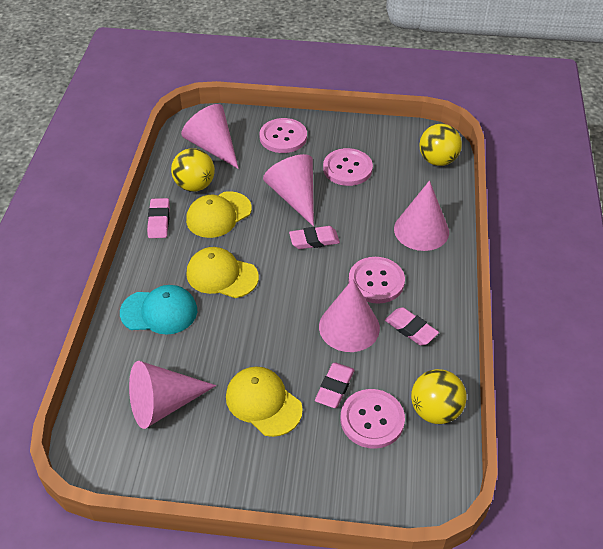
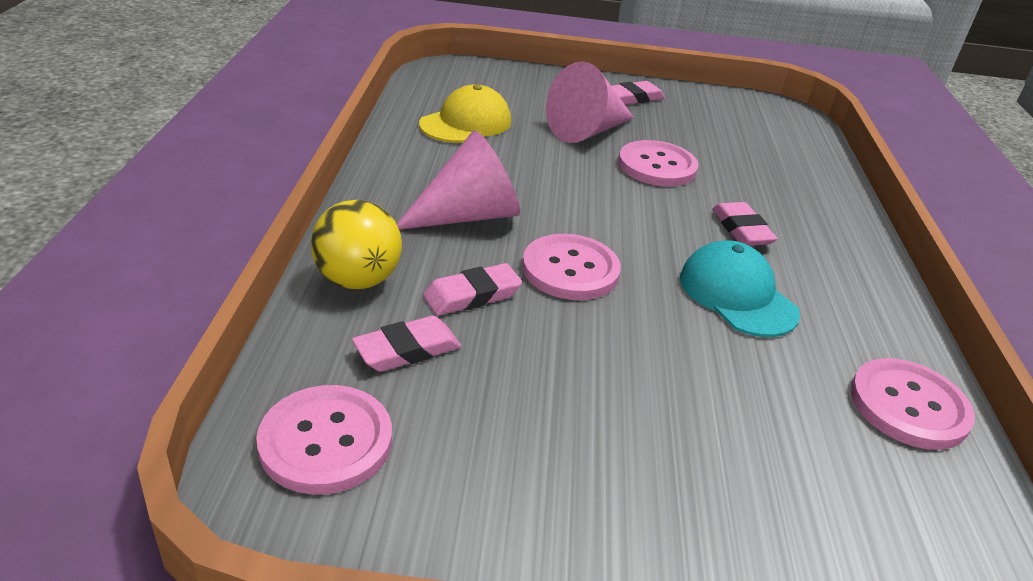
pink cone: 5 -> 2
yellow ball: 3 -> 1
yellow cap: 3 -> 1

